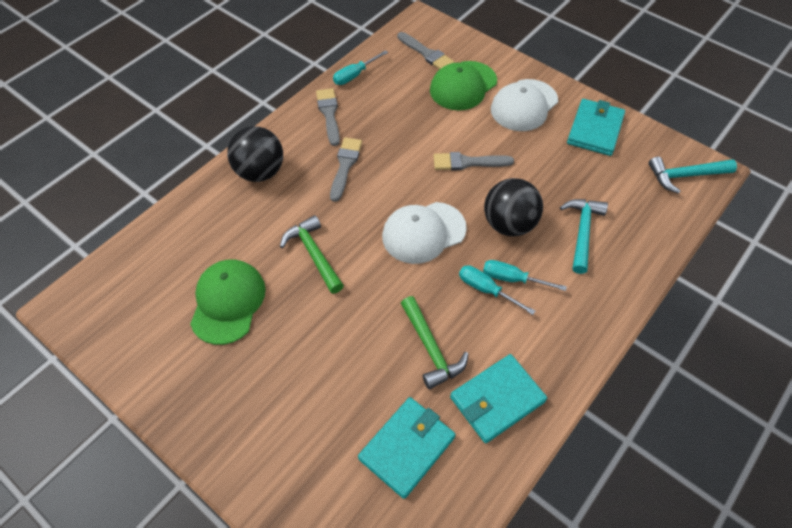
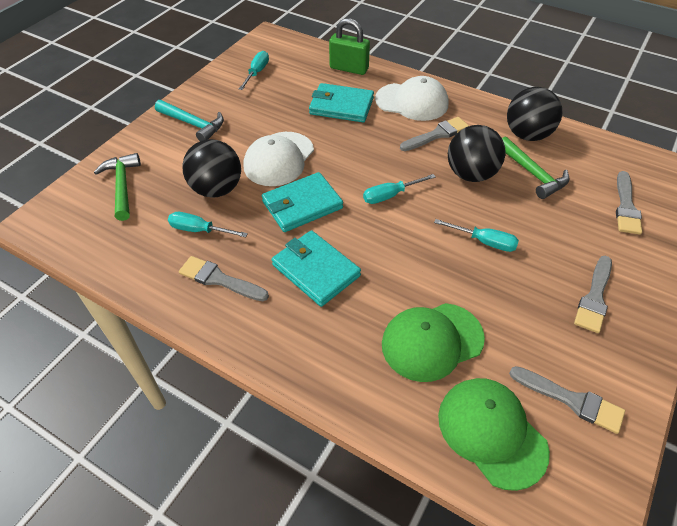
black ball: 2 -> 3
green padlock: 0 -> 1
grey brush: 4 -> 5
turquoise hammer: 2 -> 1
turquoise screwdriver: 3 -> 4

